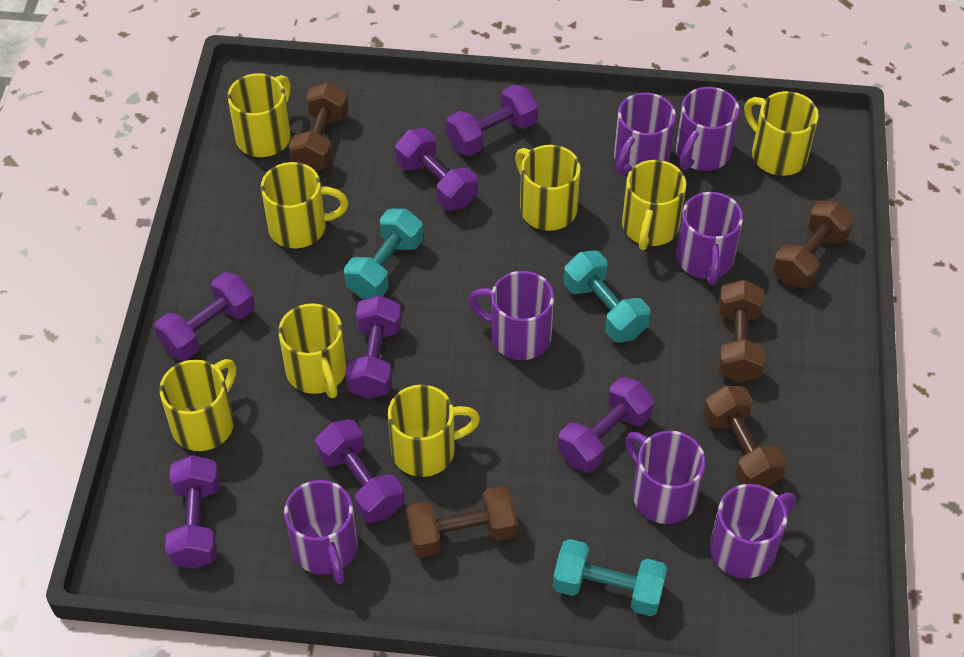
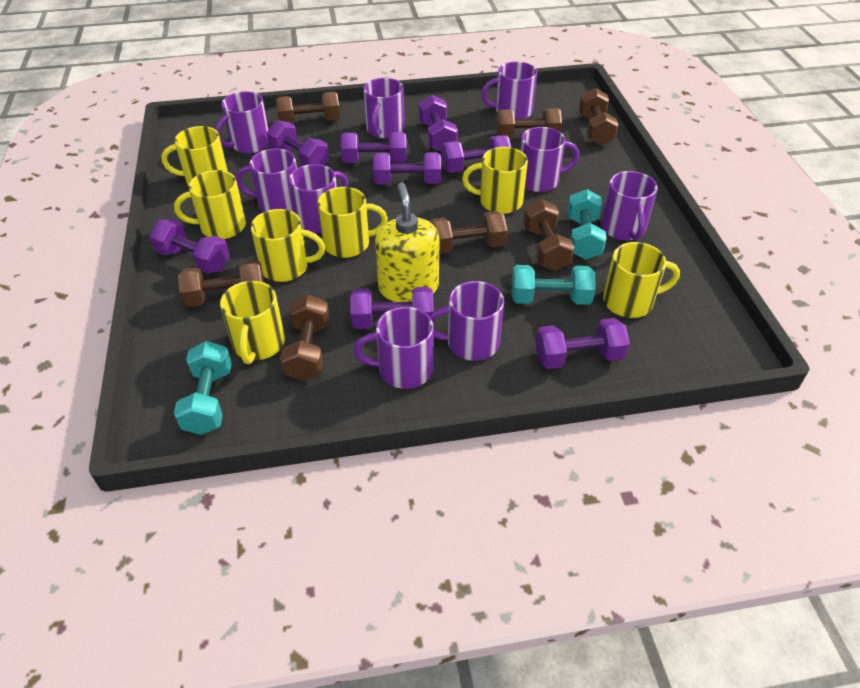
brown dumbbell: 5 -> 7
purple dumbbell: 7 -> 8
purple mug: 7 -> 9
yellow mug: 8 -> 7
yellow soap dispenser: 0 -> 1

